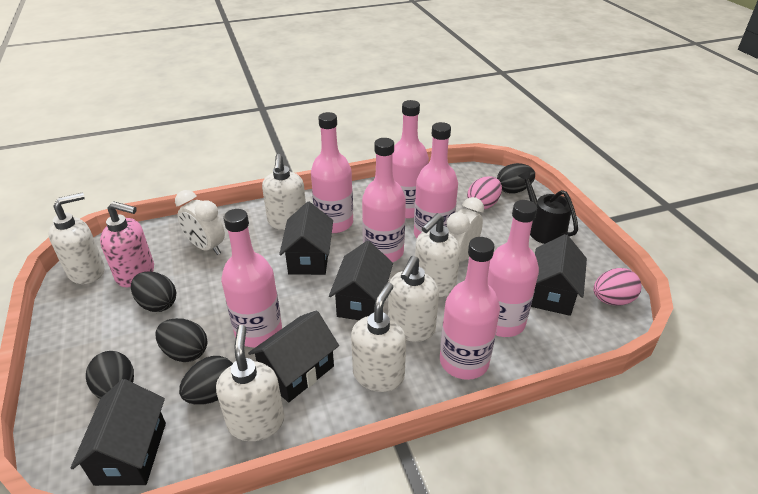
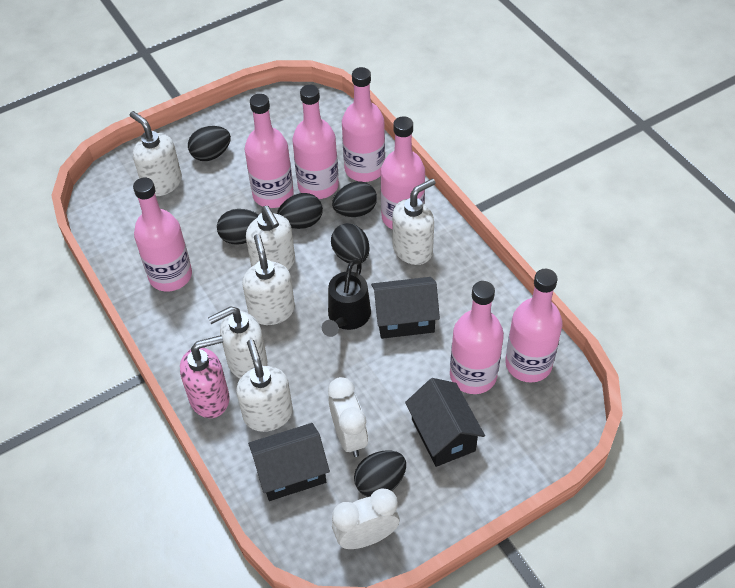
black egg: 5 -> 6
black house: 5 -> 3
pink egg: 2 -> 0

